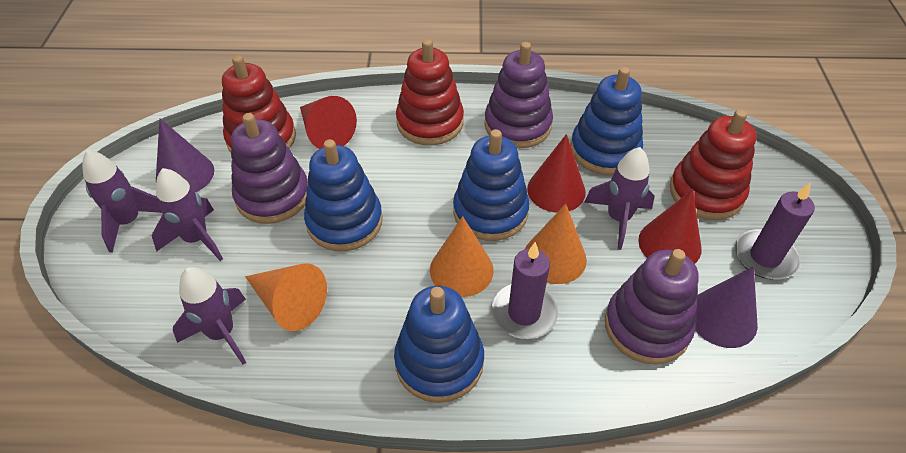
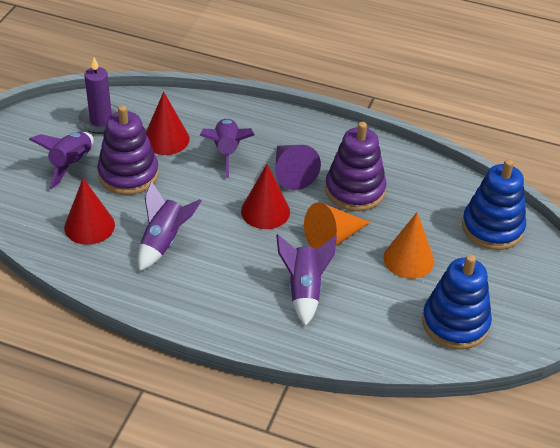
blue stacking toy: 4 -> 2
orange cone: 3 -> 2
purple candle: 2 -> 1
purple cone: 2 -> 1
purple stacking toy: 3 -> 2
red stacking toy: 3 -> 0

